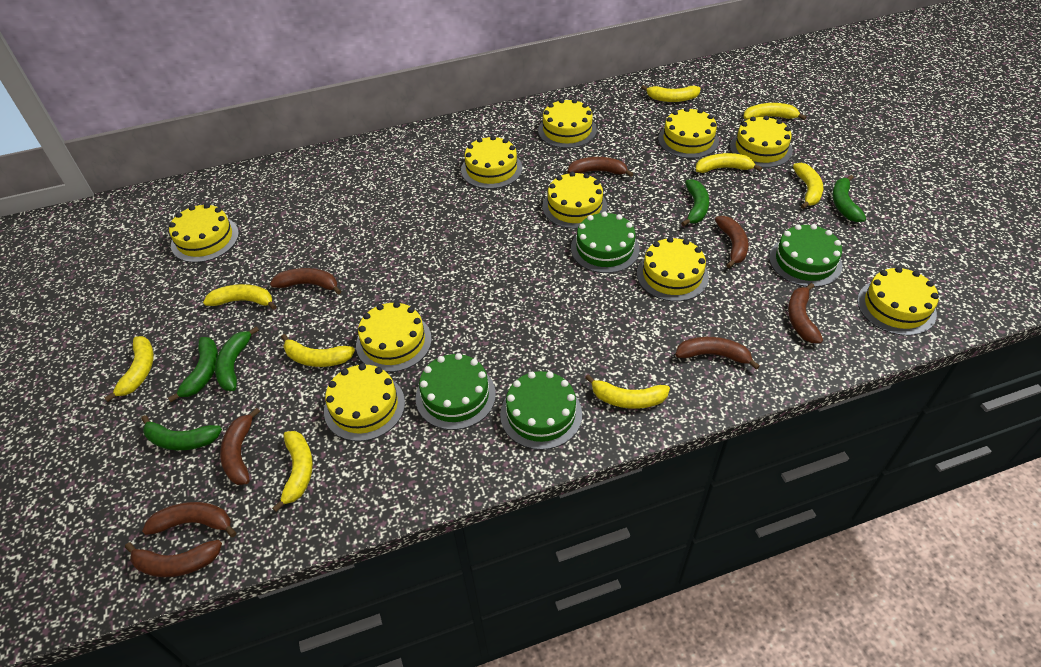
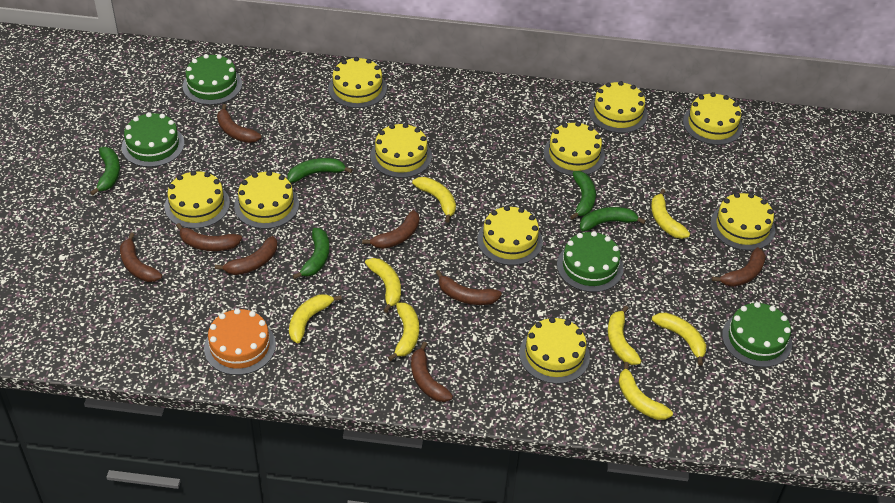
orange cake: 0 -> 1
yellow banana: 9 -> 8

